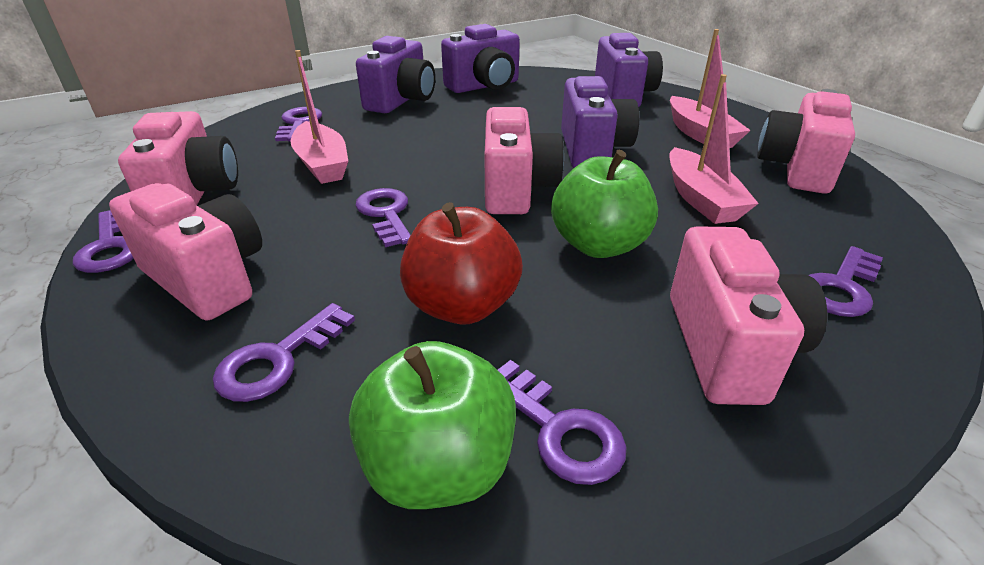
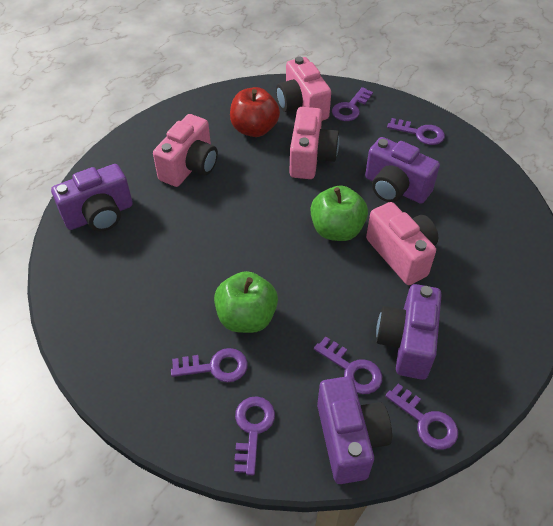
pink boat: 3 -> 0
pink camera: 5 -> 4

